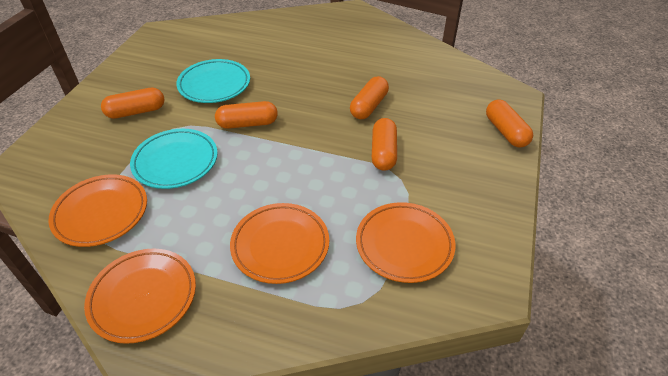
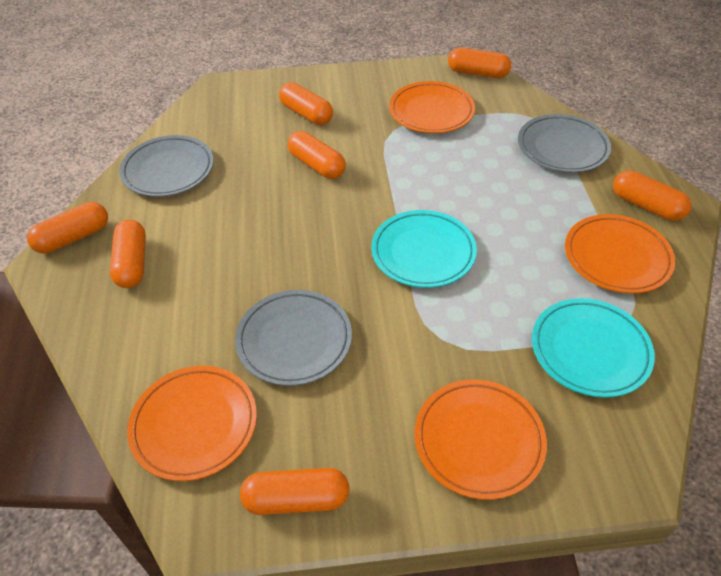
grey plate: 0 -> 3
orange capsule: 5 -> 7

